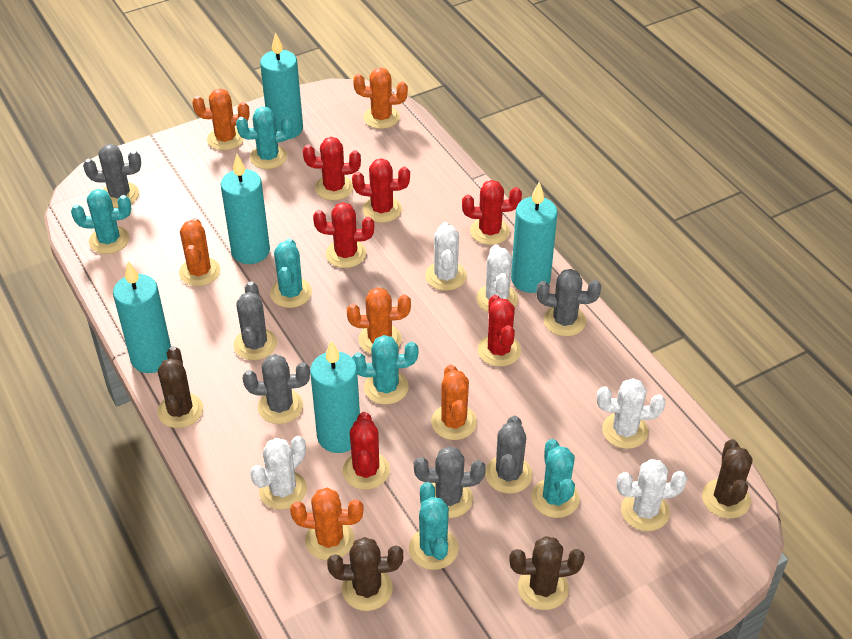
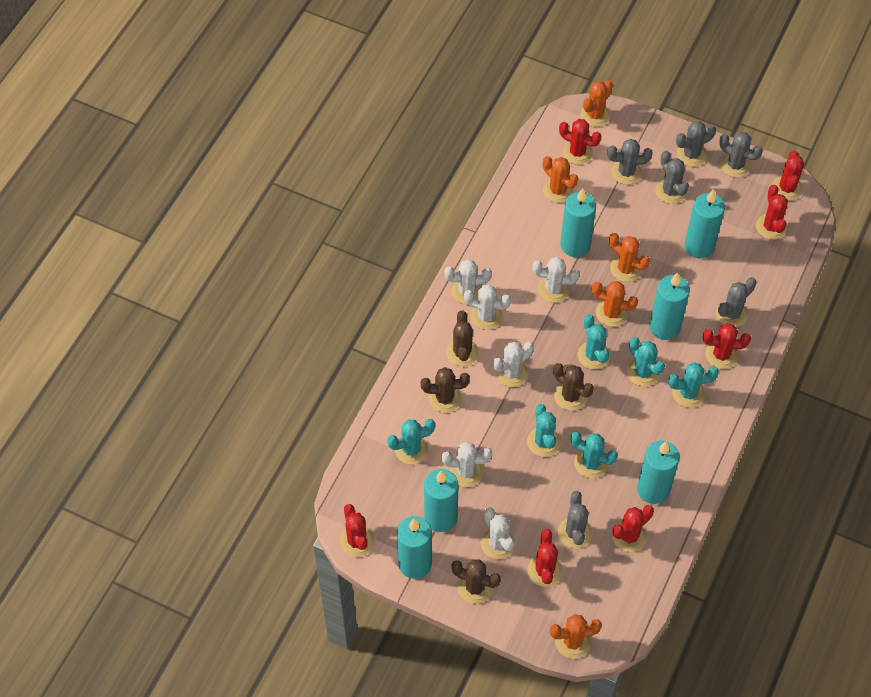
orange cactus: 6 -> 5
red cactus: 6 -> 7
turquoise candle: 5 -> 6
white cactus: 5 -> 6

